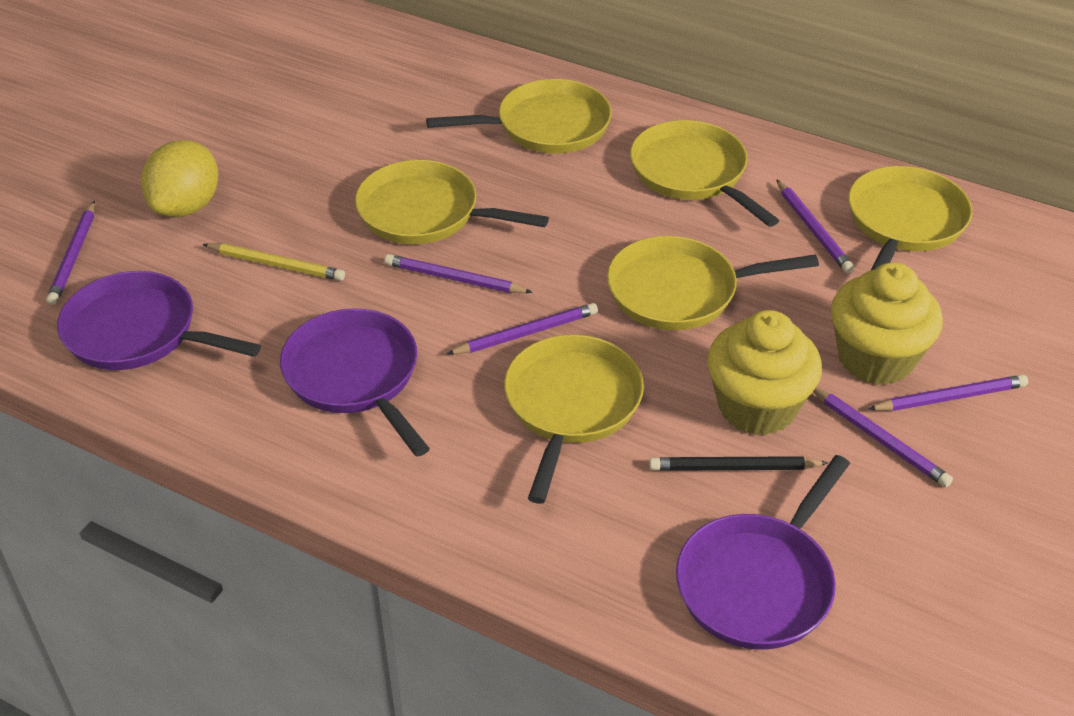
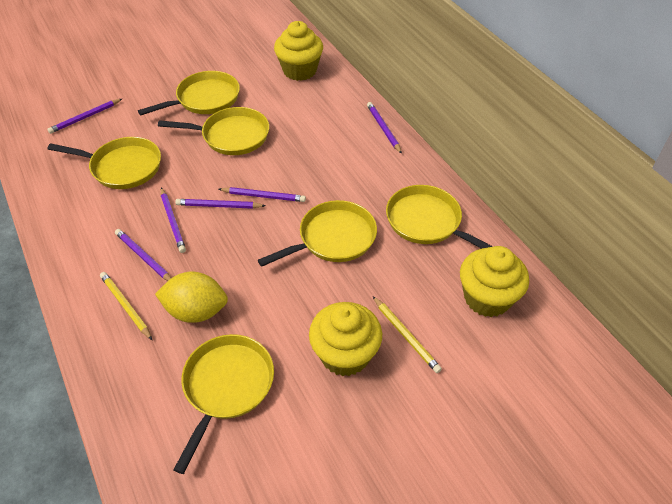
black pencil: 1 -> 0
purple pan: 3 -> 0
yellow cupcake: 2 -> 3
yellow pencil: 1 -> 2

